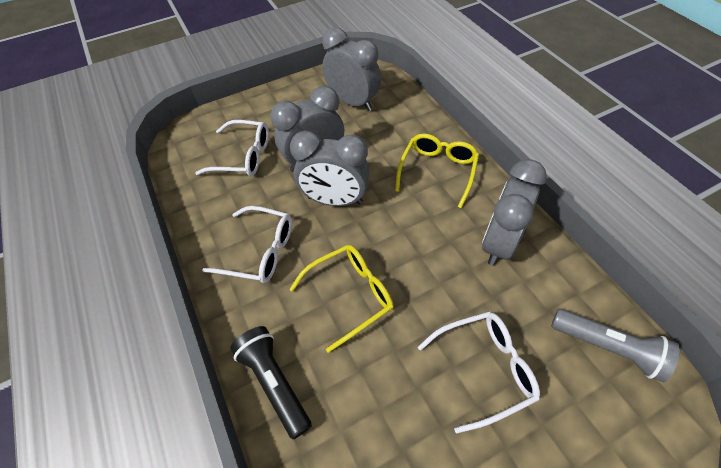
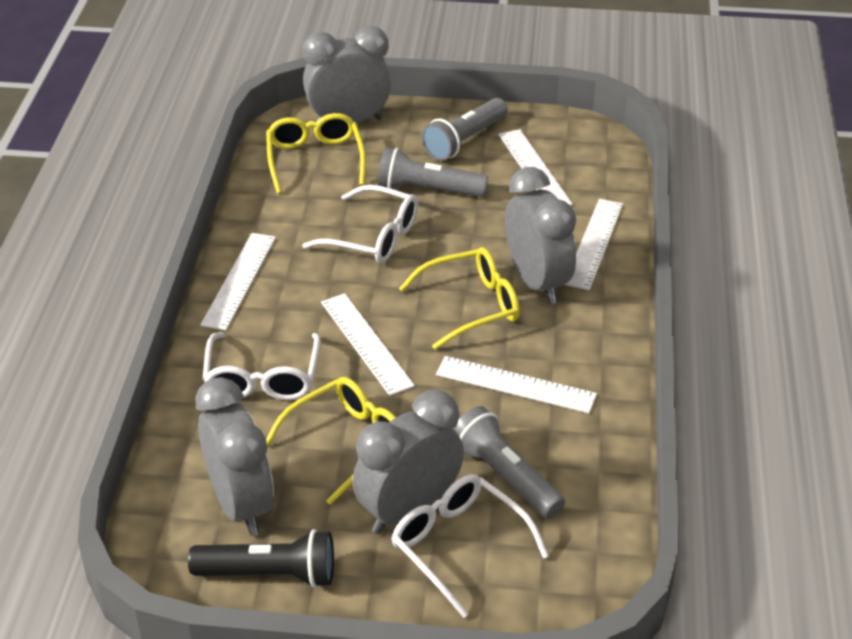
grey flashlight: 1 -> 3
white ruler: 0 -> 5
yellow glasses: 2 -> 3

